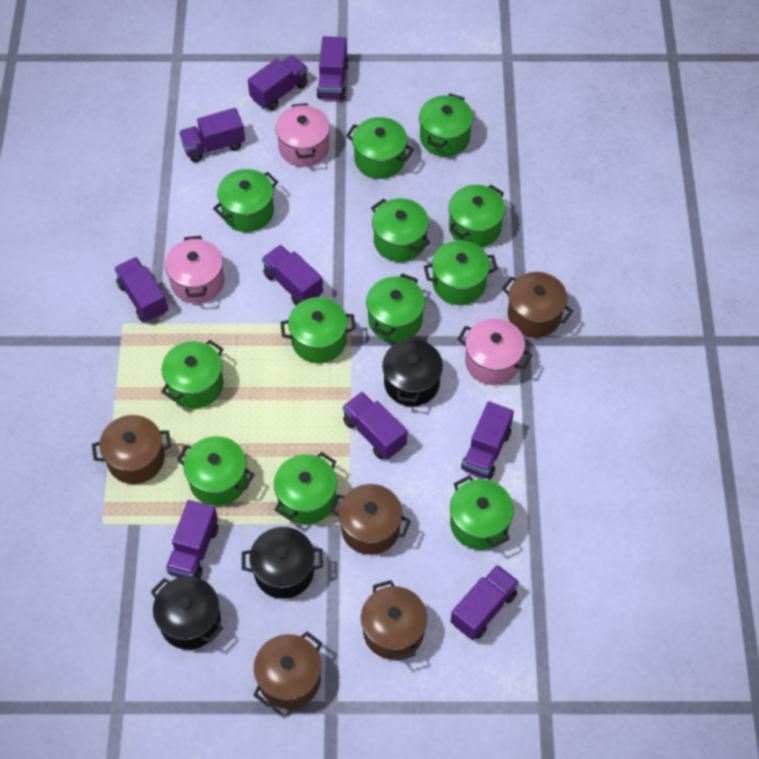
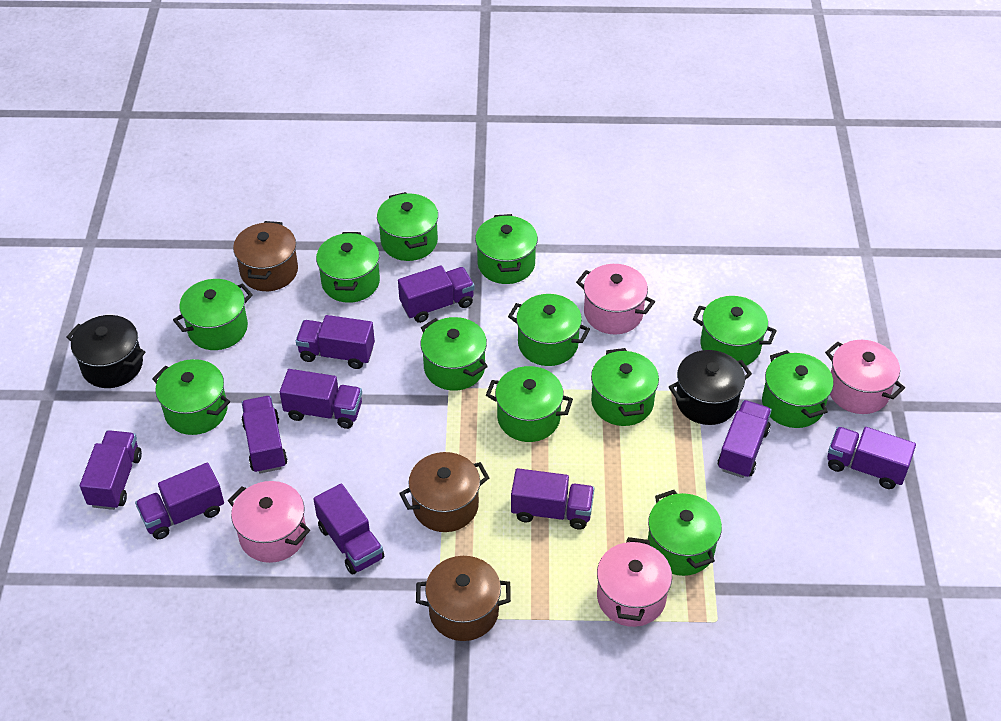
black pot: 3 -> 2
brown pot: 5 -> 3
pink pot: 3 -> 4
purple truck: 9 -> 10

